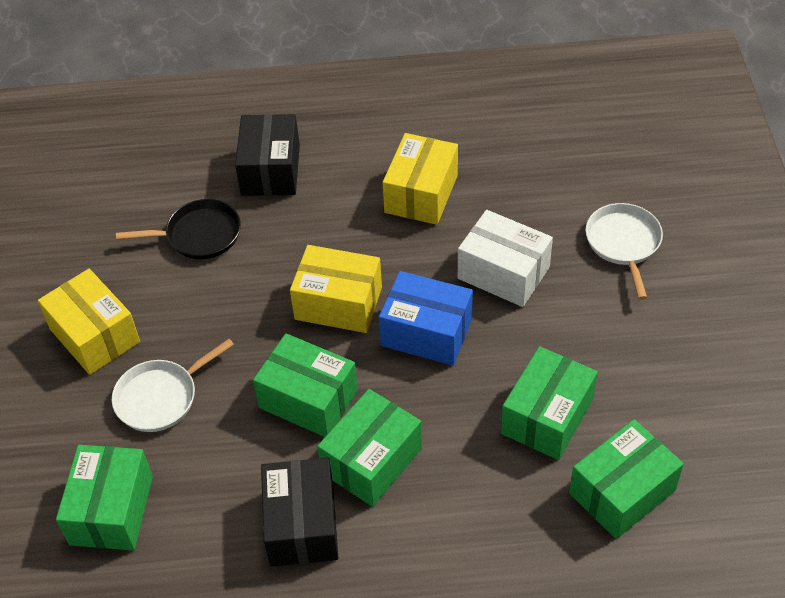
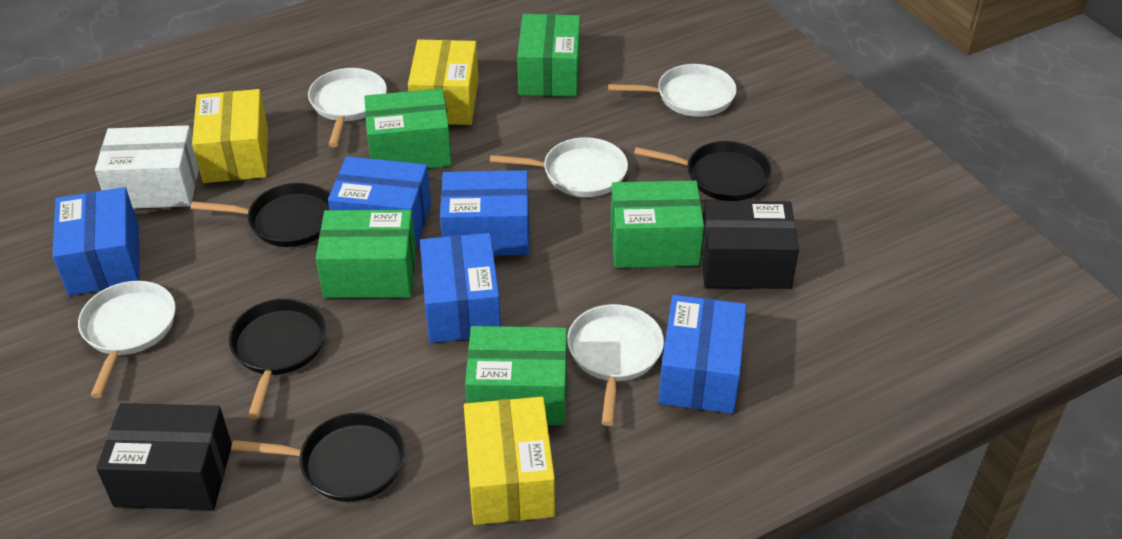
black pan: 1 -> 4
blue box: 1 -> 5
white pan: 2 -> 5

